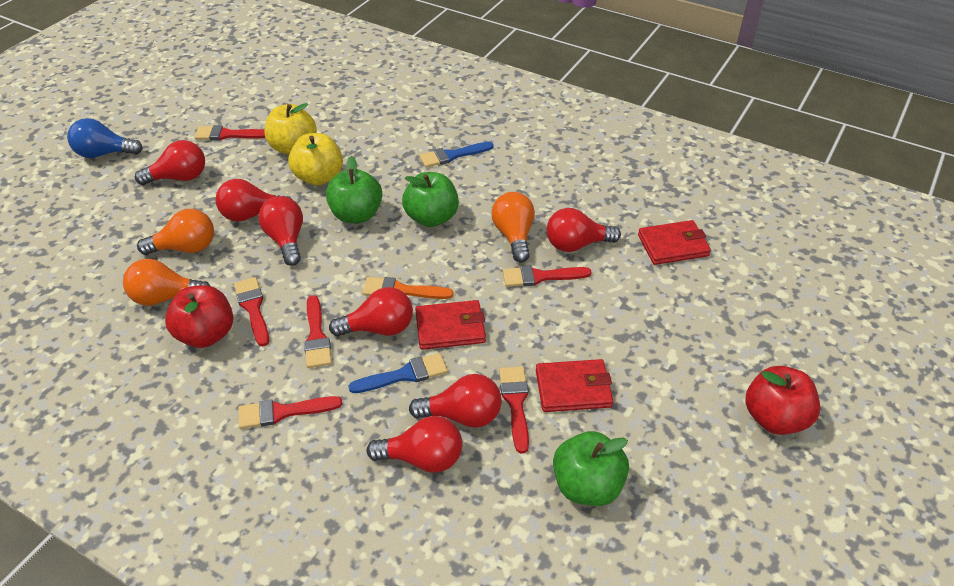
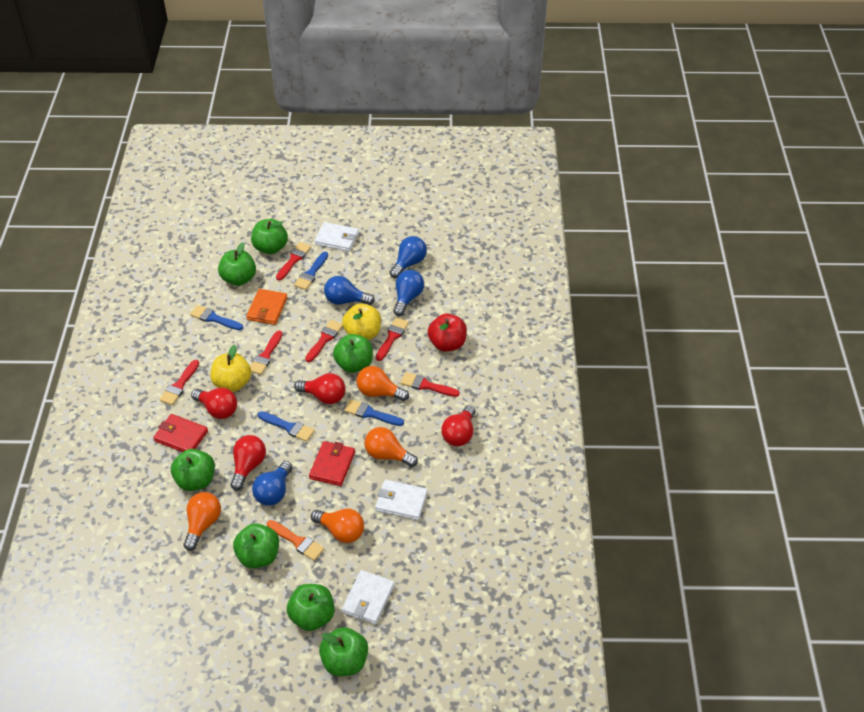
blue brush: 2 -> 4
blue light bulb: 1 -> 4
green apple: 3 -> 7
orange light bulb: 3 -> 4
orange wallet: 0 -> 1
red apple: 2 -> 1
red light bulb: 7 -> 4
red wallet: 3 -> 2
white wallet: 0 -> 3

